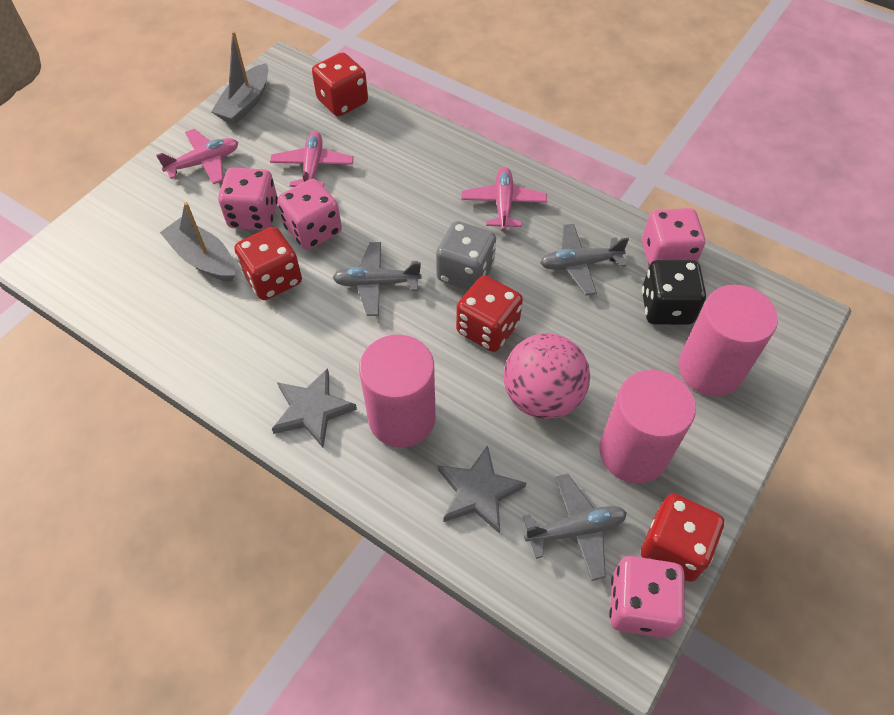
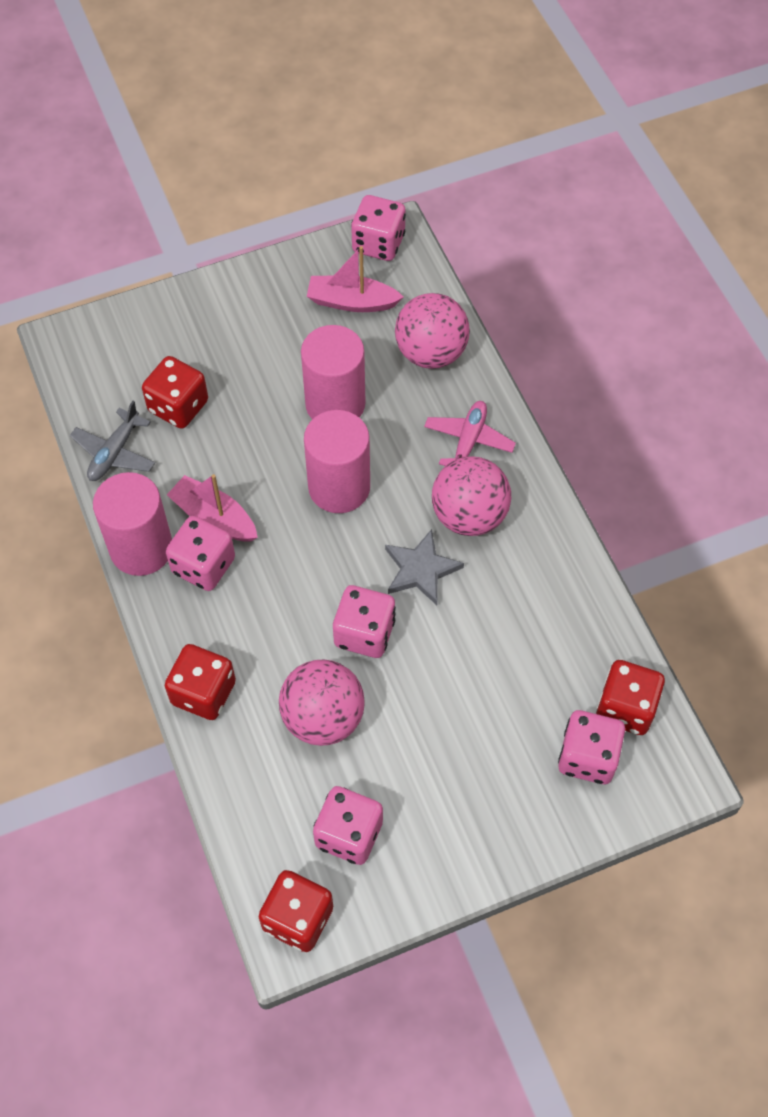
black dice: 1 -> 0
grey boat: 2 -> 0
grey dice: 1 -> 0
grey plane: 3 -> 1
grey star: 2 -> 1
pink ball: 1 -> 3
pink boat: 0 -> 2
pink dice: 4 -> 5
pink plane: 3 -> 1

